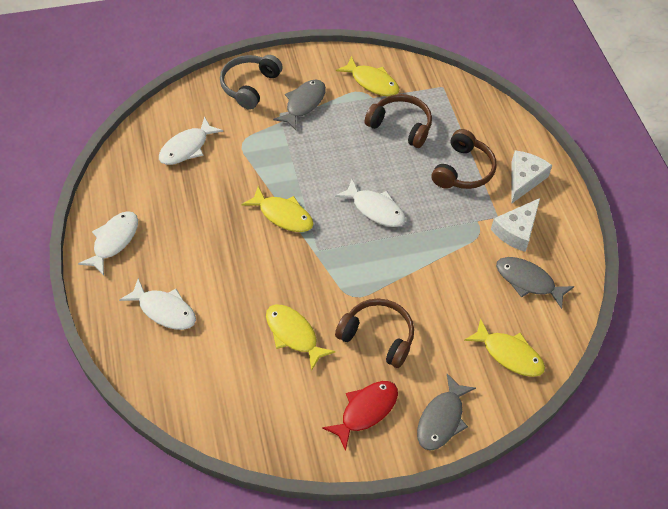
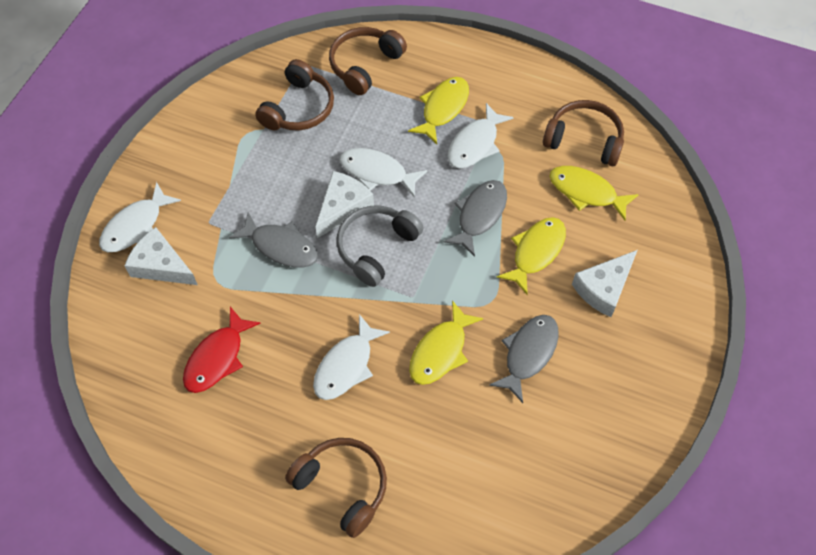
brown headphones: 3 -> 4
white cheese: 2 -> 3

